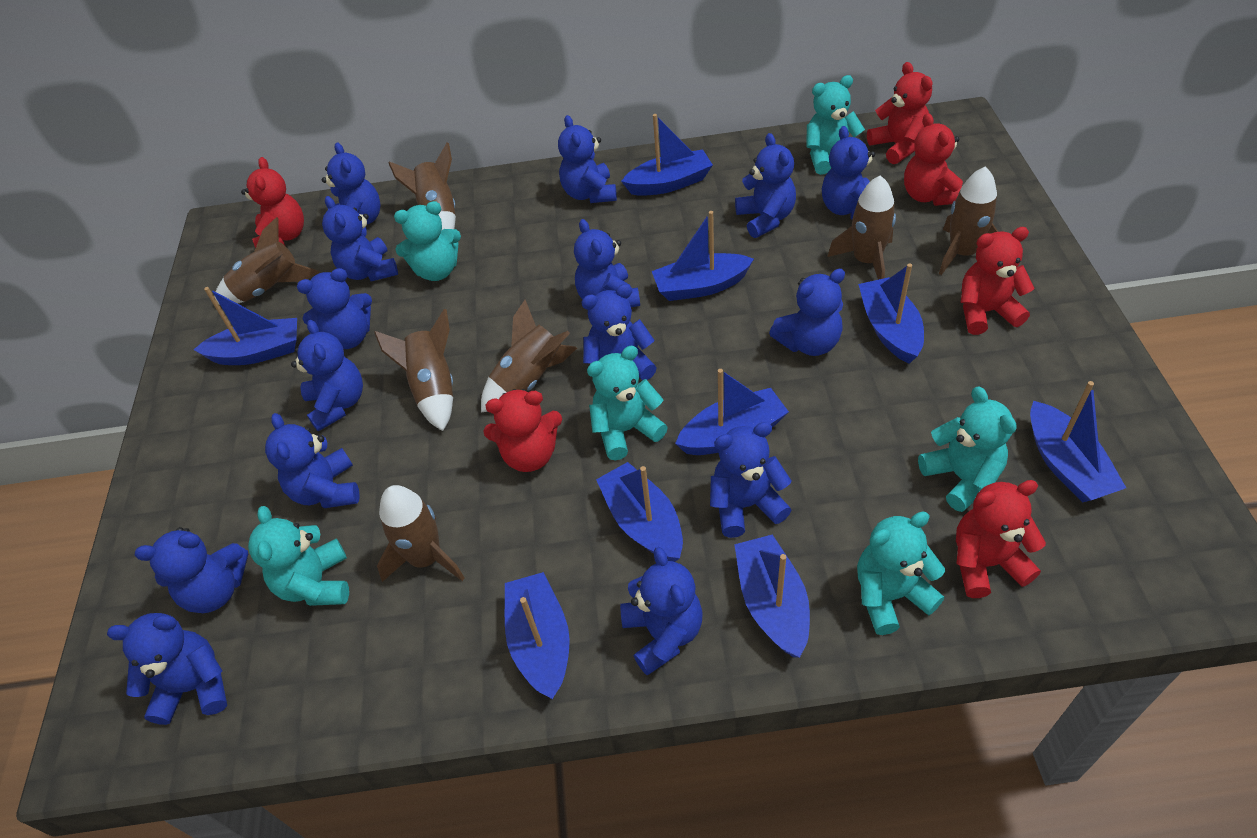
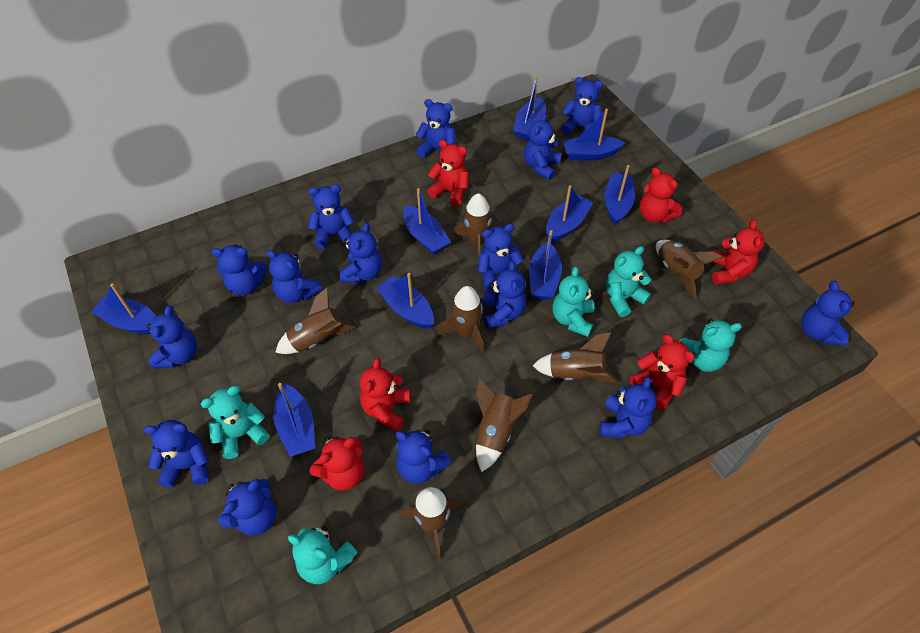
turquoise teddy bear: 6 -> 5

